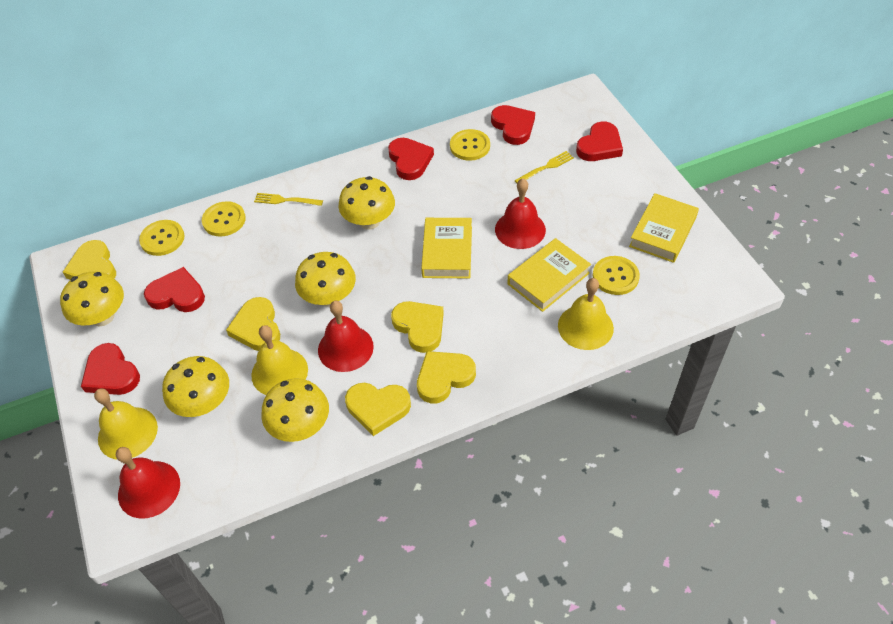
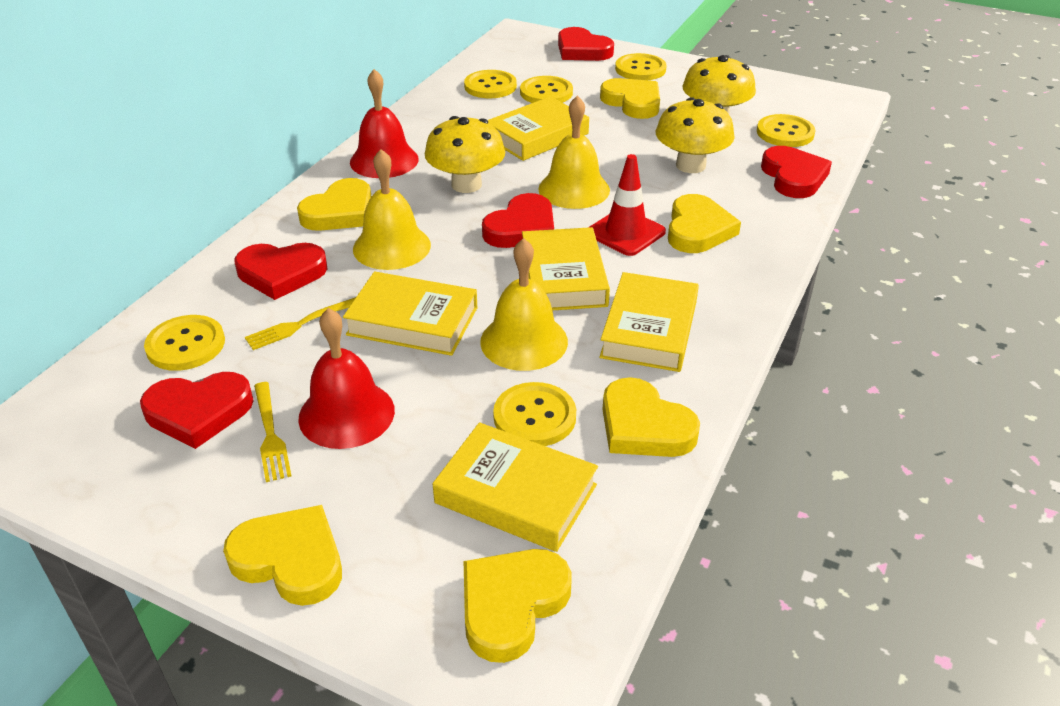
red bell: 3 -> 2
red traffic cone: 0 -> 1
yellow book: 3 -> 5
yellow button: 4 -> 6
yellow heart: 5 -> 6
yellow mushroom: 5 -> 3

